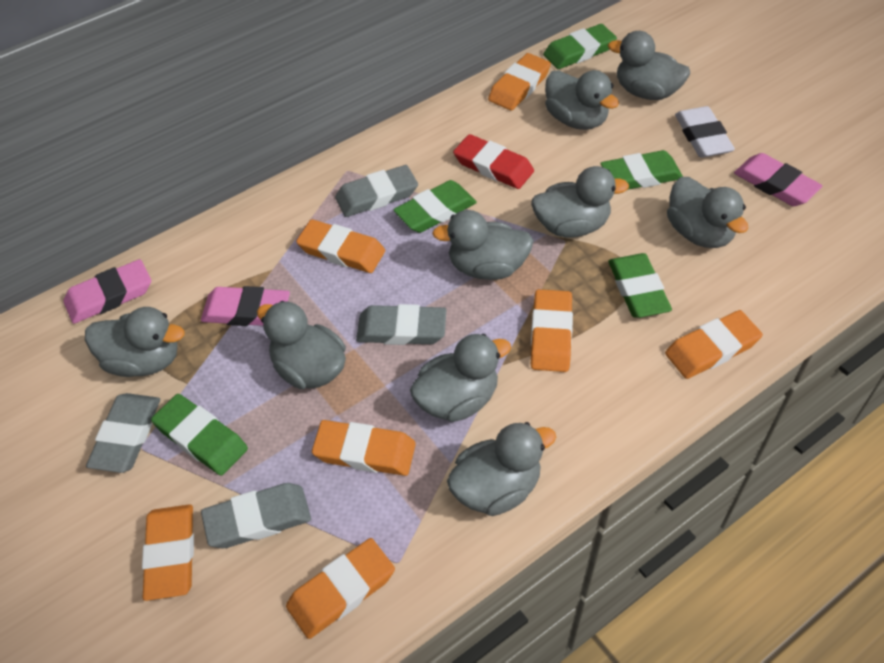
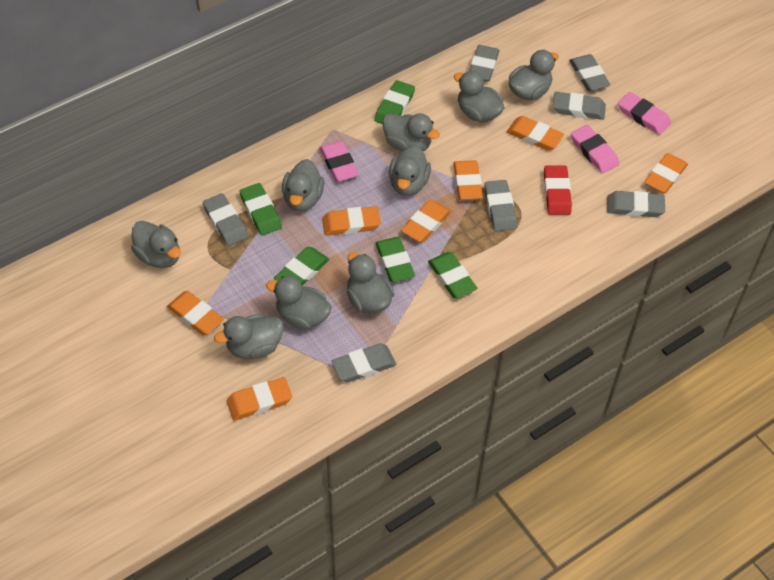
grey eraser: 4 -> 7
white eraser: 1 -> 0

